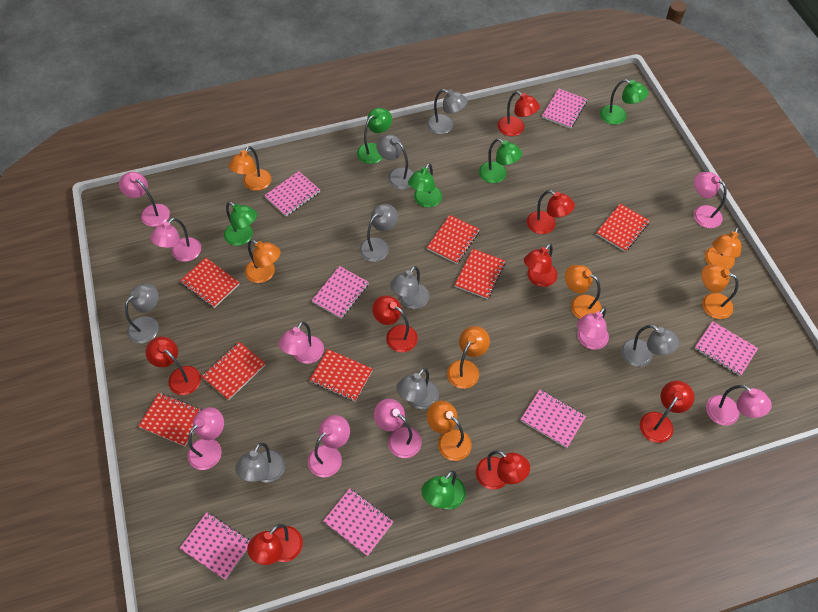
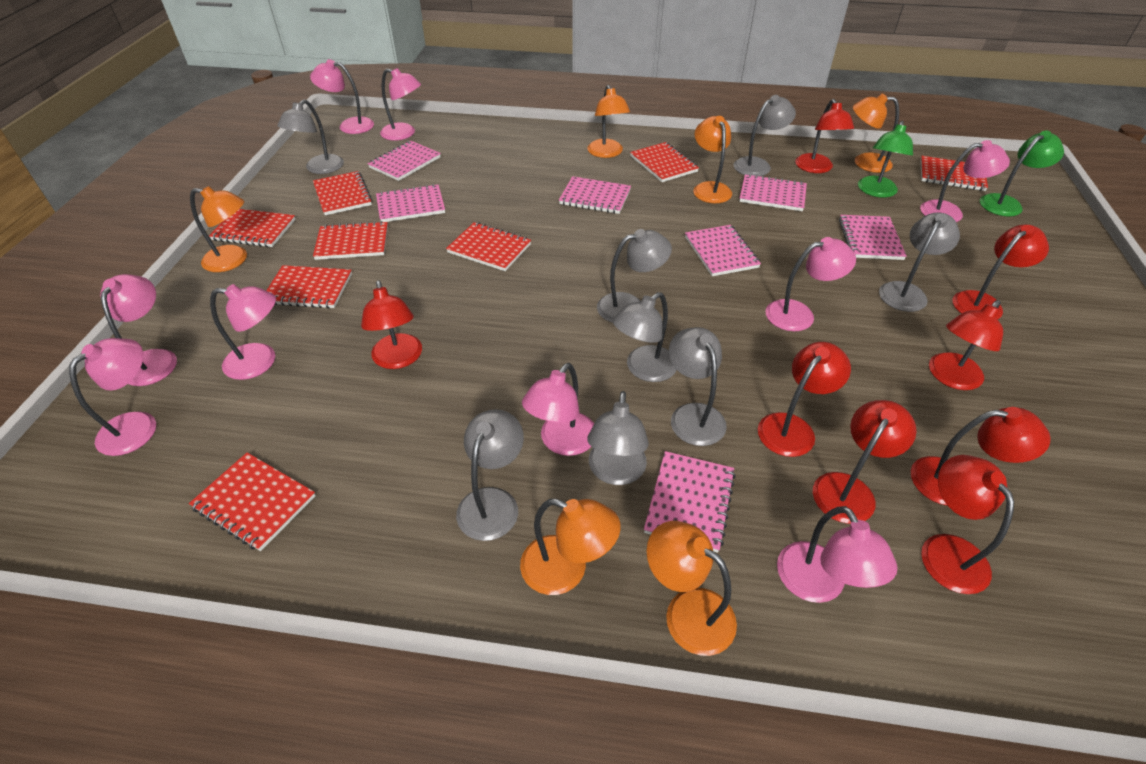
green lamp: 6 -> 2
orange lamp: 7 -> 6
red notebook: 7 -> 8

